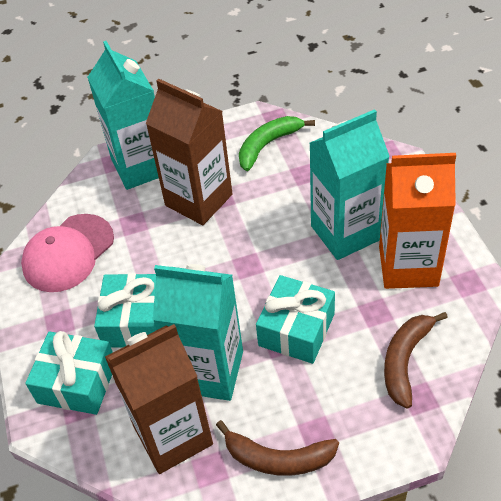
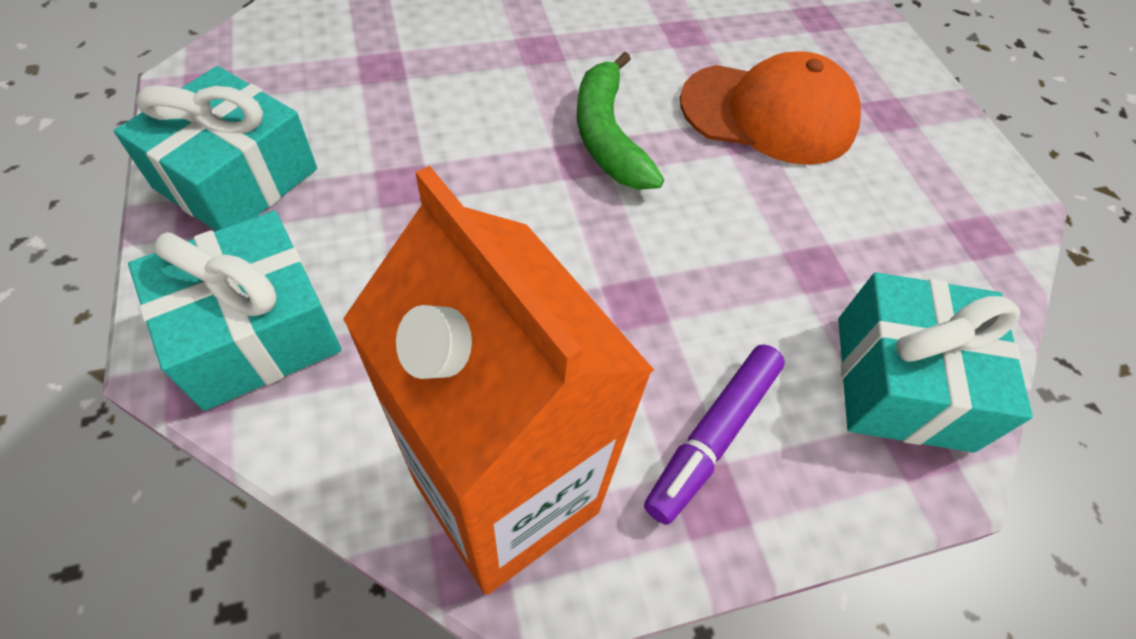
brown banana: 2 -> 0
brown carton: 2 -> 0
orange cap: 0 -> 1
pink cap: 1 -> 0
purple marker: 0 -> 1
turquoise carton: 3 -> 0

